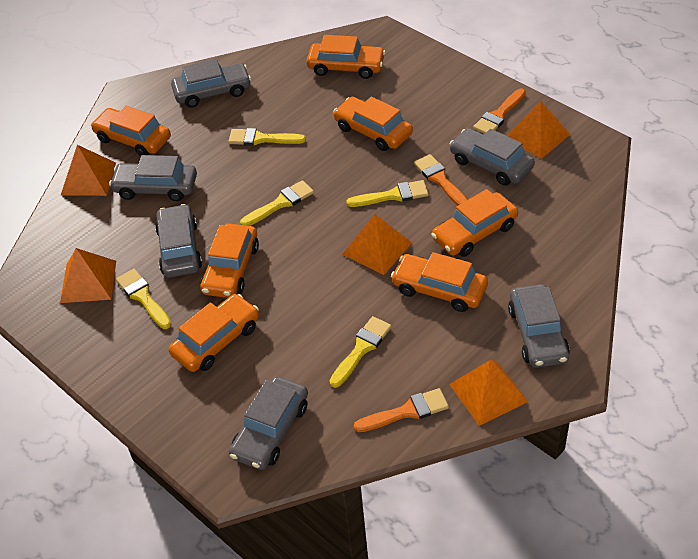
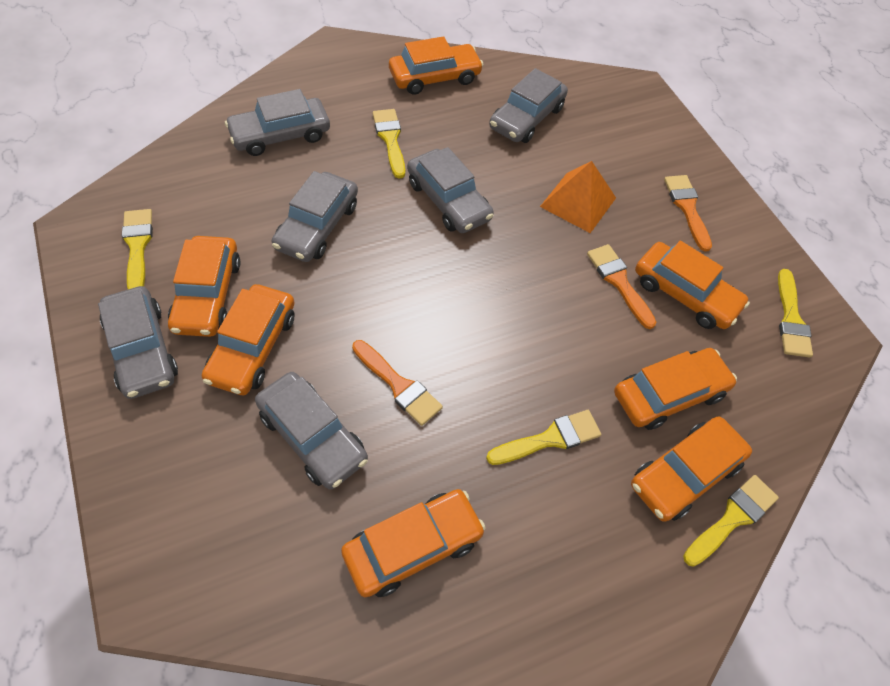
orange pyramid: 5 -> 1

